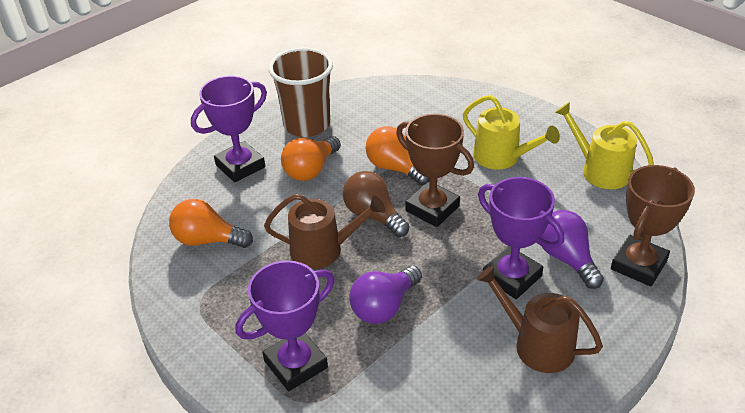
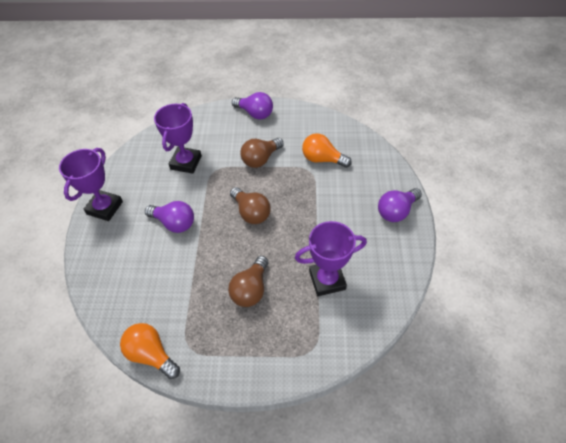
brown cup: 1 -> 0
brown light bulb: 1 -> 3
brown trophy: 2 -> 0
brown watering can: 2 -> 0
orange light bulb: 3 -> 2
purple light bulb: 2 -> 3
yellow watering can: 2 -> 0

